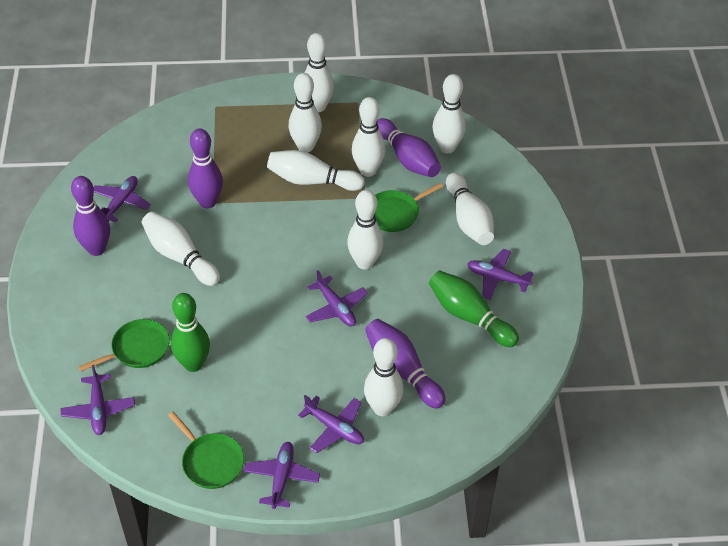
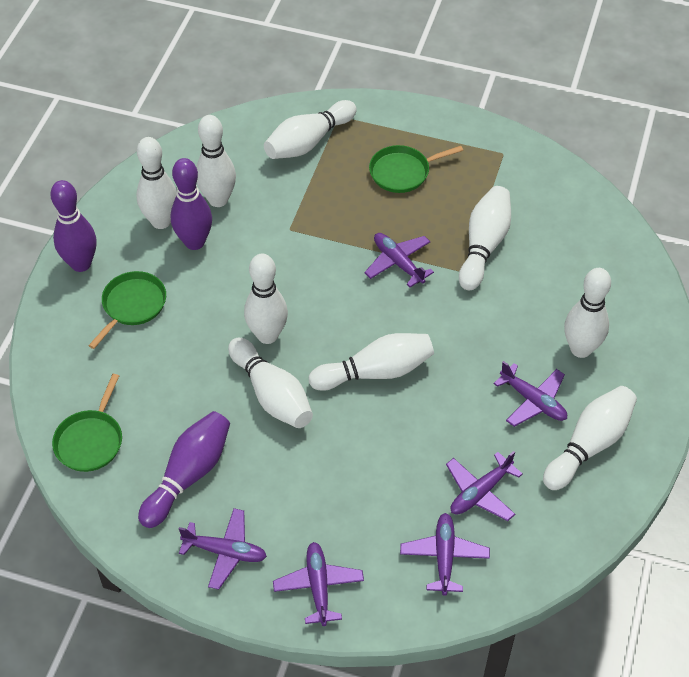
green bowling pin: 2 -> 0
purple bowling pin: 4 -> 3

